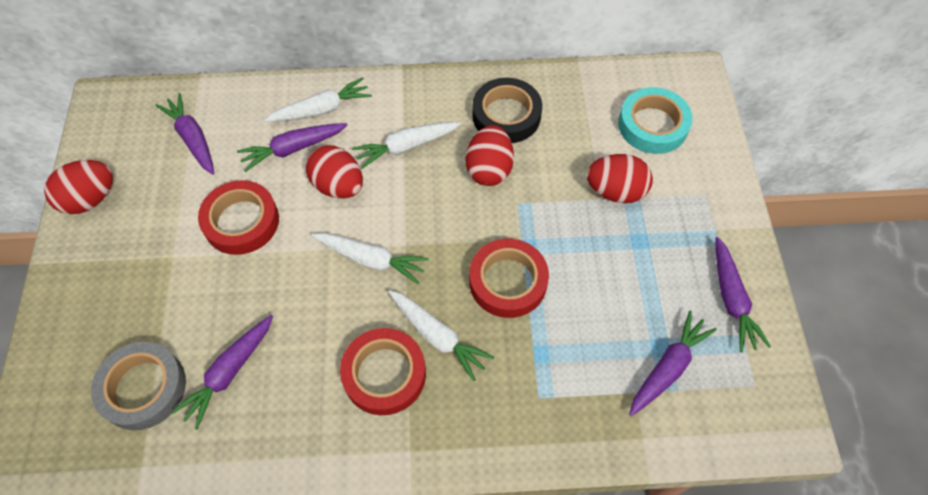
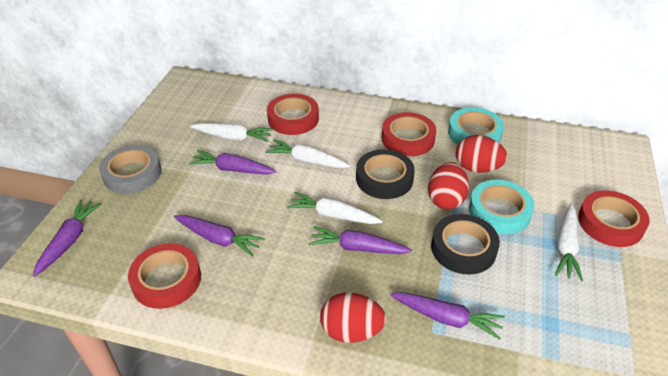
black tape: 1 -> 2
red egg: 4 -> 3
red tape: 3 -> 4
turquoise tape: 1 -> 2

